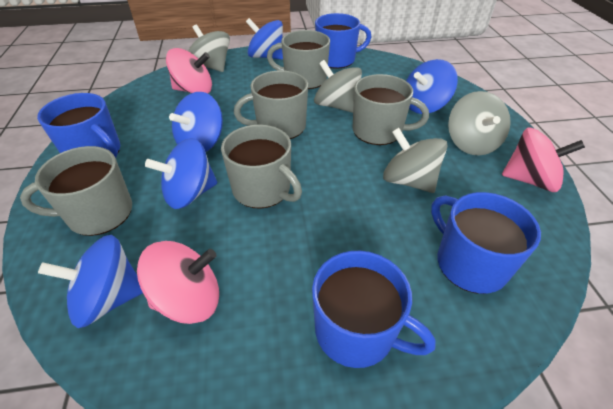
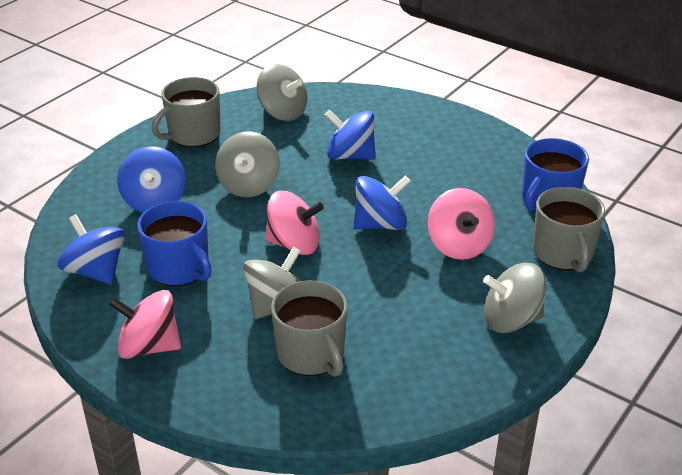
blue mug: 4 -> 2
blue spinning top: 5 -> 4
grey mug: 5 -> 3

